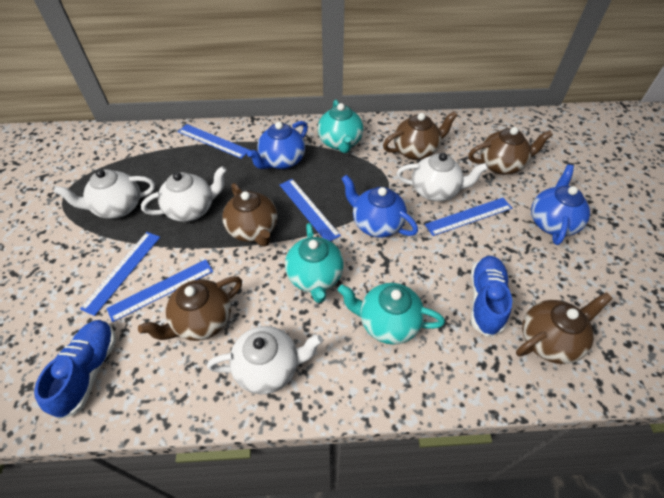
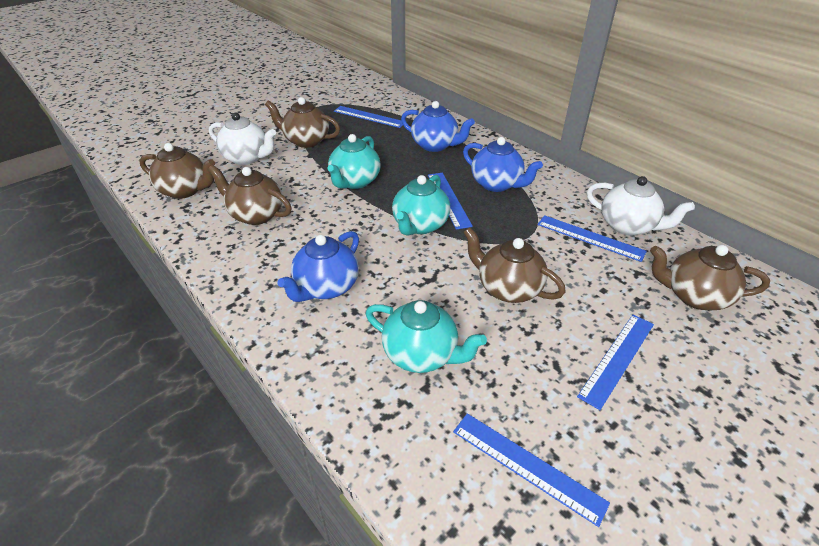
blue shoe: 2 -> 0
white teapot: 4 -> 2

